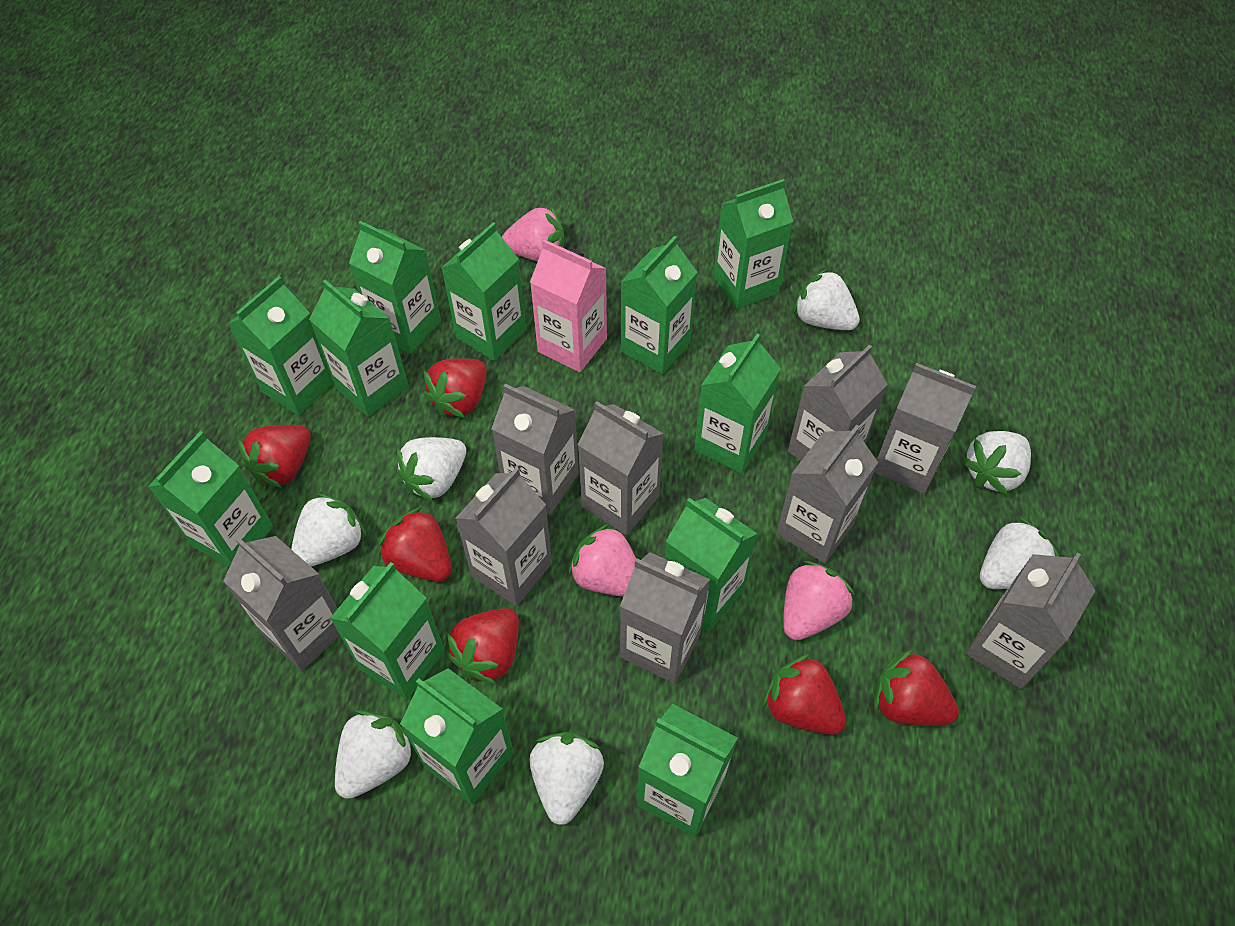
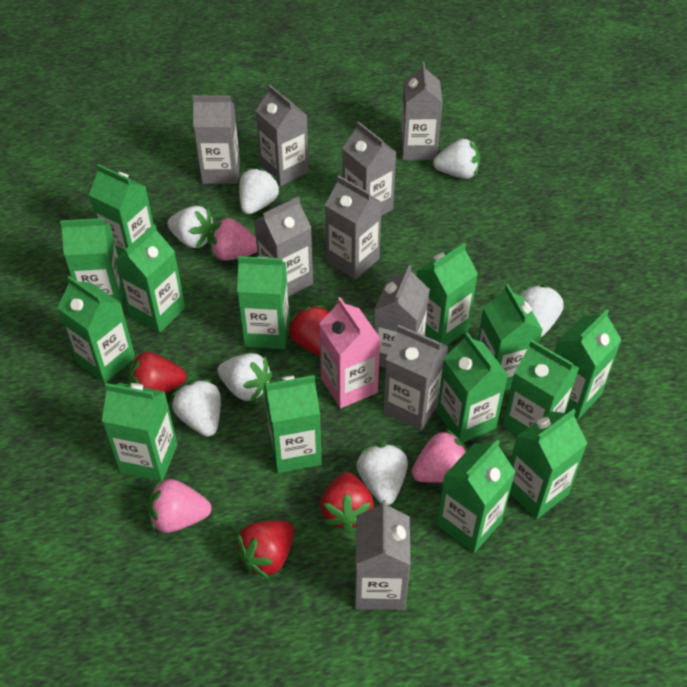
green carton: 12 -> 14
red strawberry: 6 -> 4

